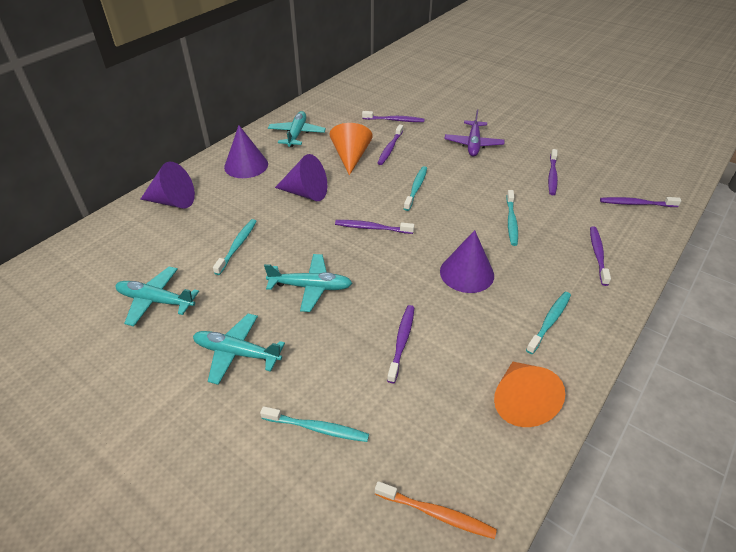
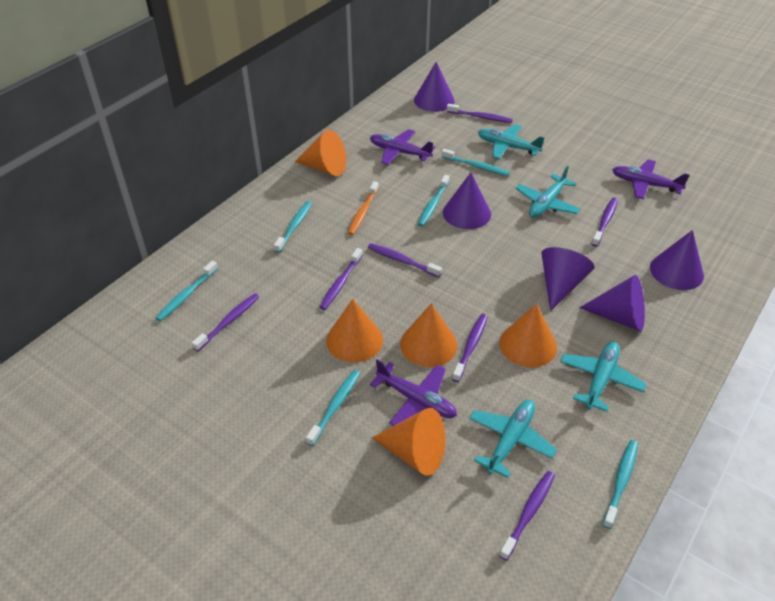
orange cone: 2 -> 5
purple cone: 4 -> 5
purple plane: 1 -> 3
turquoise toothbrush: 5 -> 6

